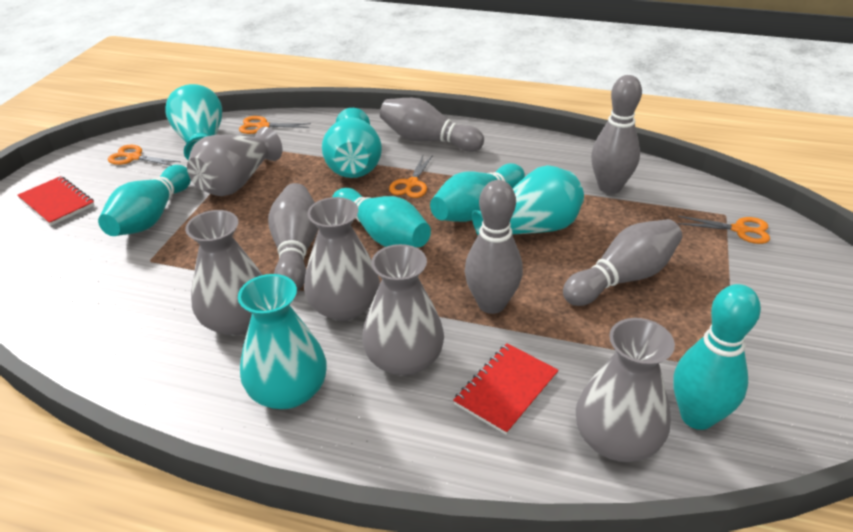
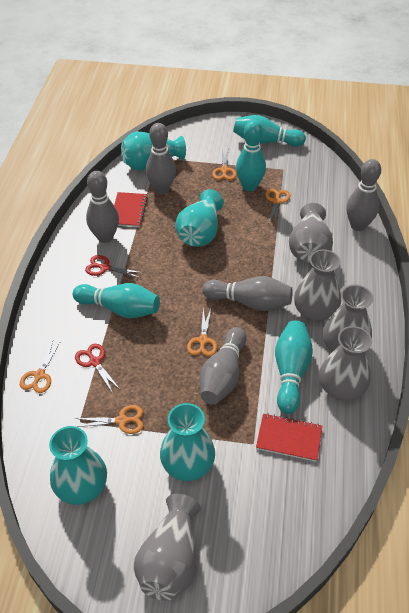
orange scissors: 4 -> 5
red scissors: 0 -> 2

